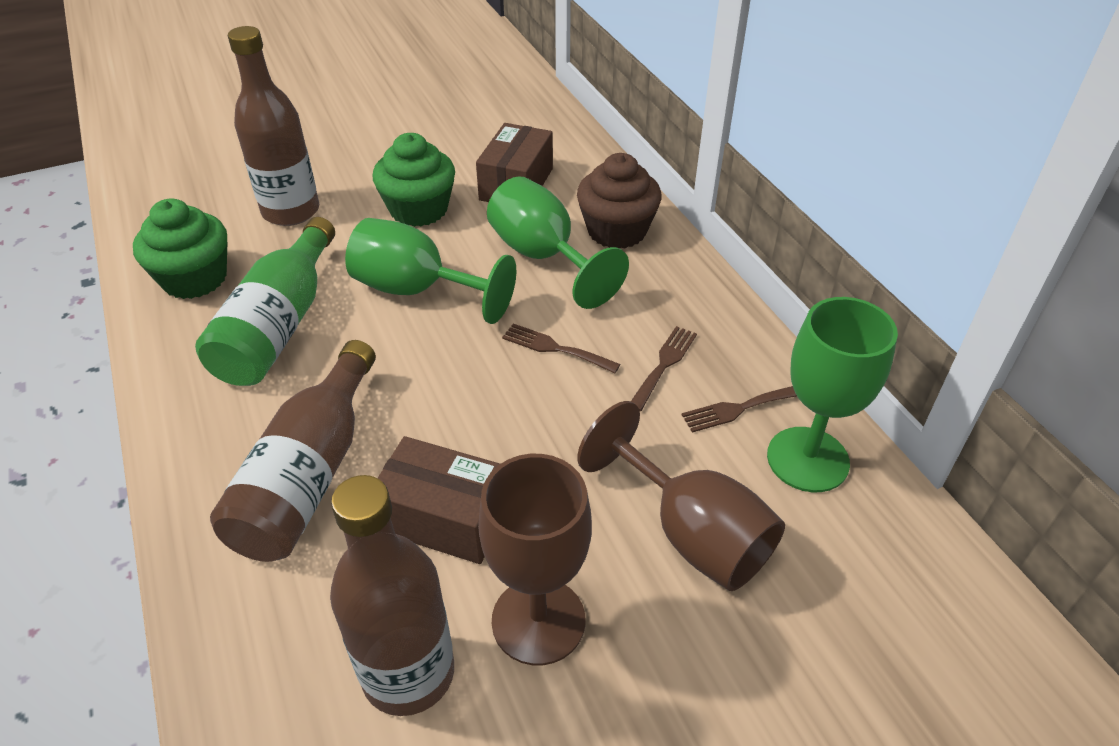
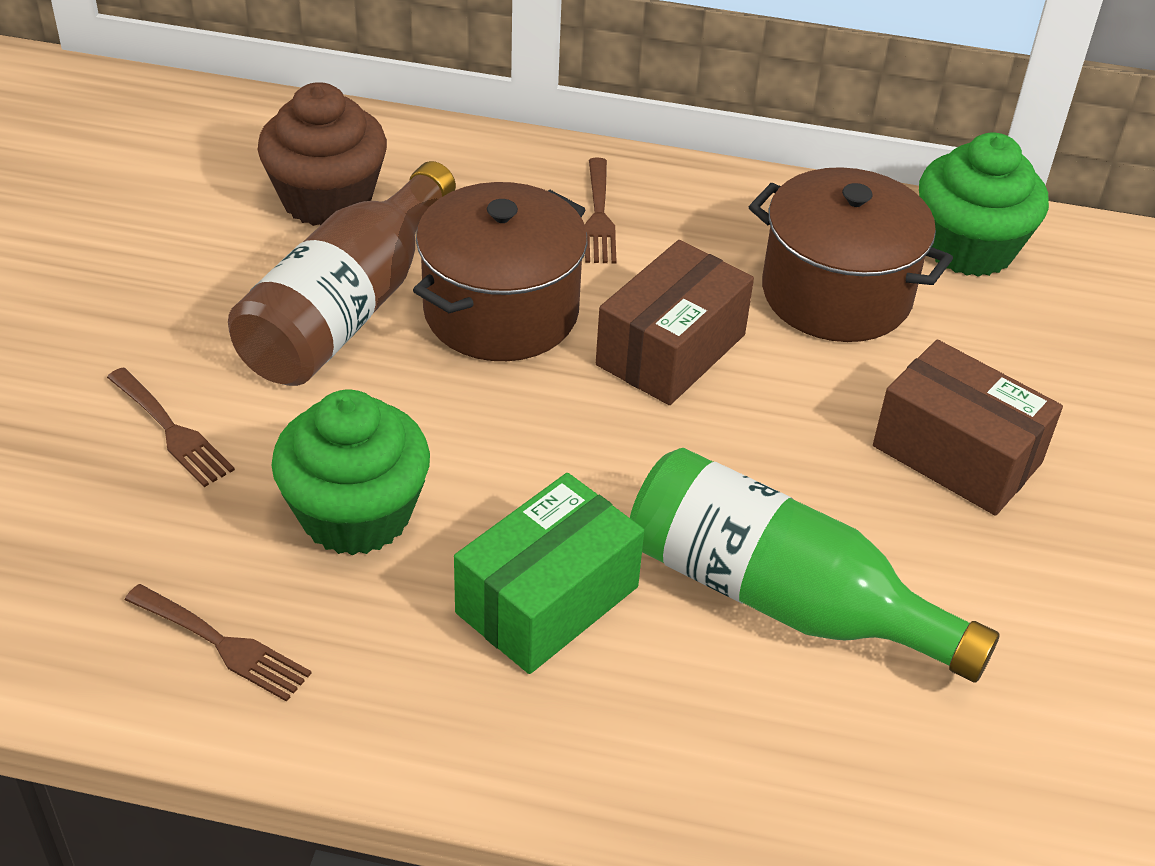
brown bottle: 3 -> 1
brown goblet: 2 -> 0
brown pot: 0 -> 2
green box: 0 -> 1
green goblet: 3 -> 0

